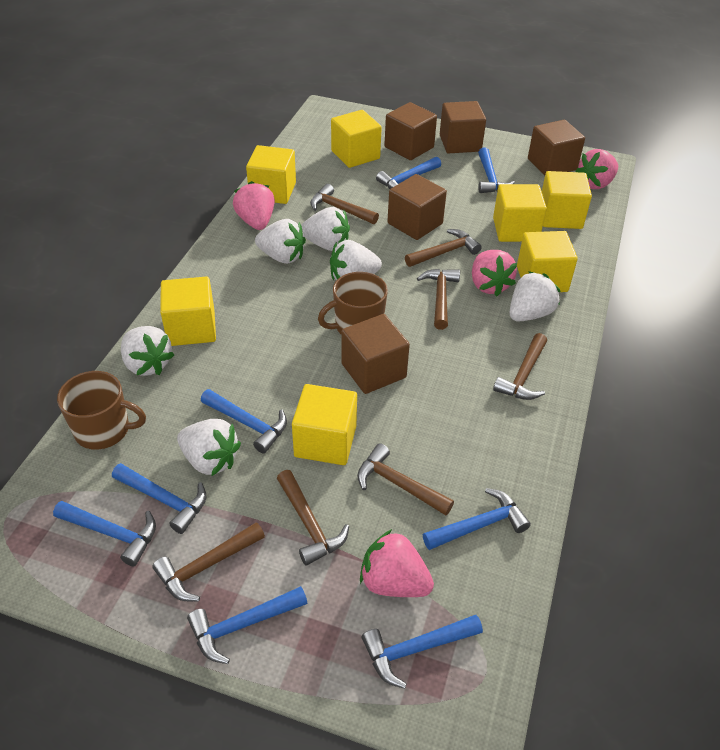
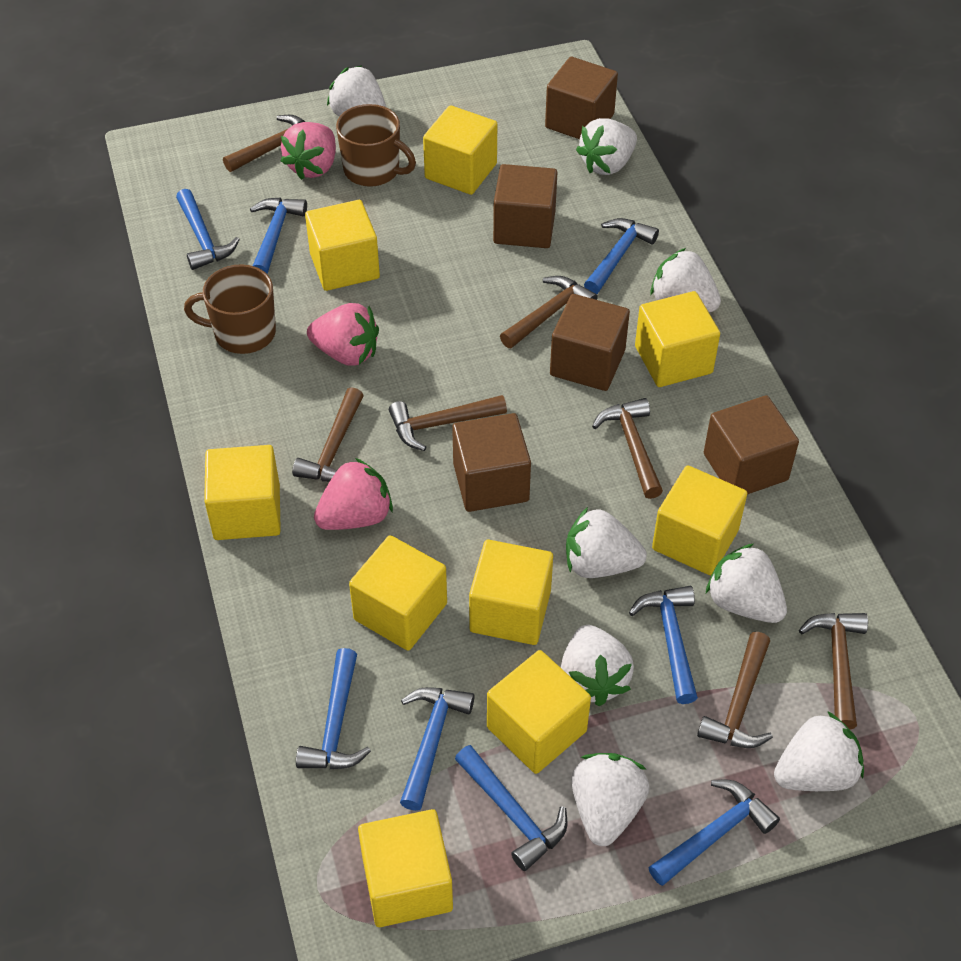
pink strawberry: 4 -> 3
white strawberry: 6 -> 8
yellow cube: 7 -> 9

